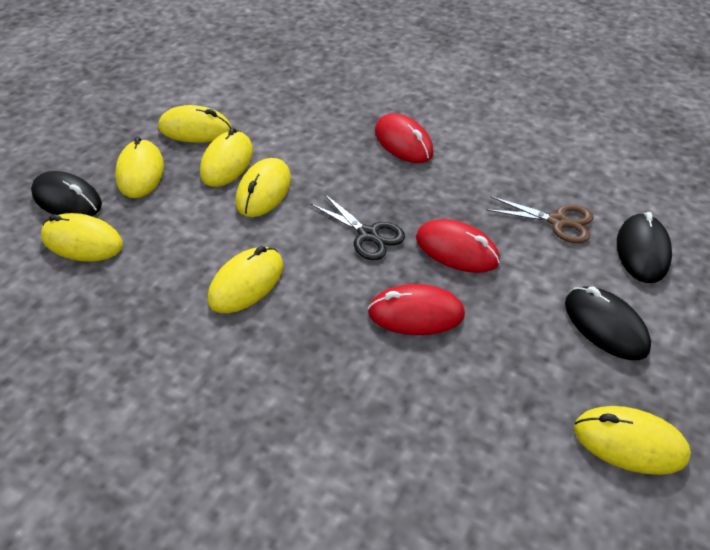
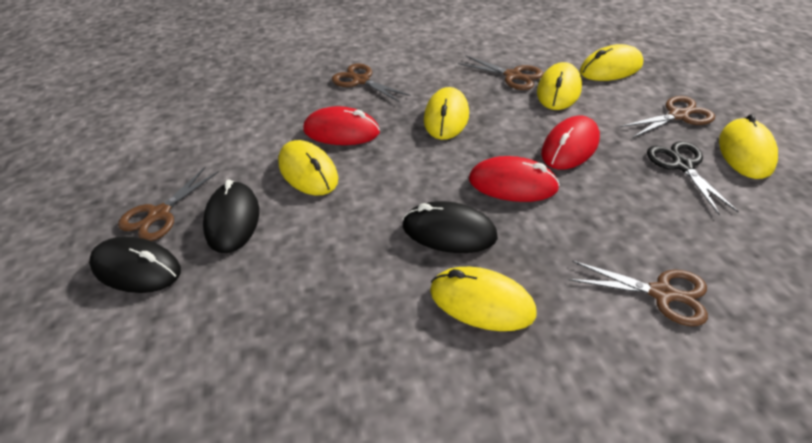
brown scissors: 1 -> 5
yellow mouse: 7 -> 6

